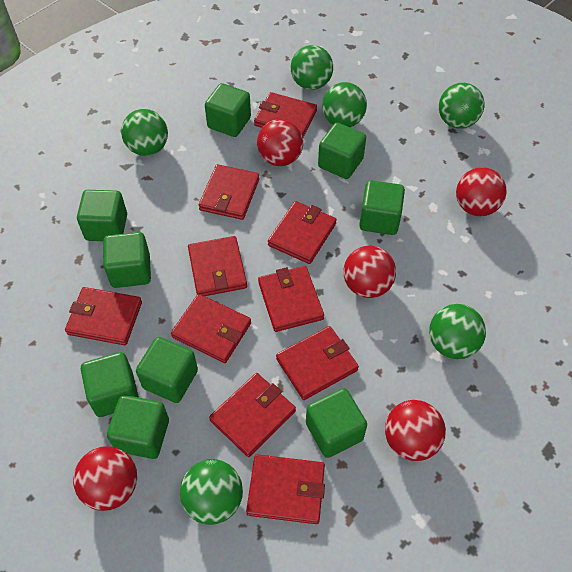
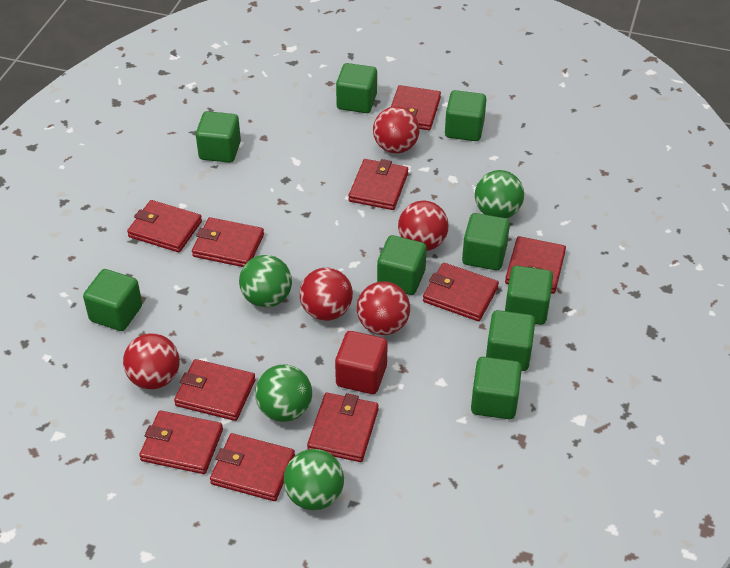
green ball: 6 -> 4
red cube: 0 -> 1

